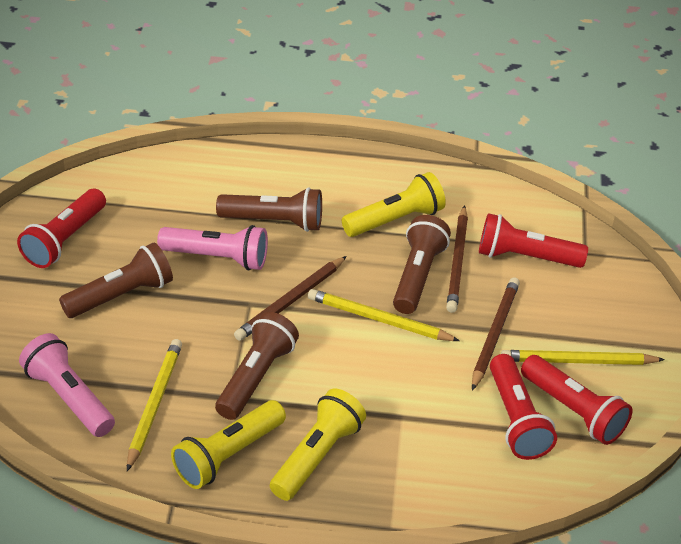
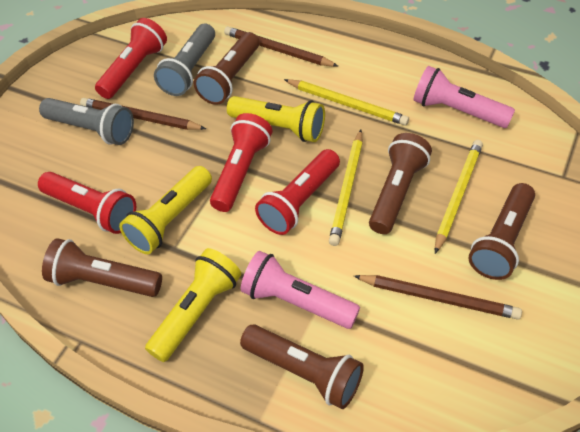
brown flashlight: 4 -> 5
grey flashlight: 0 -> 2

